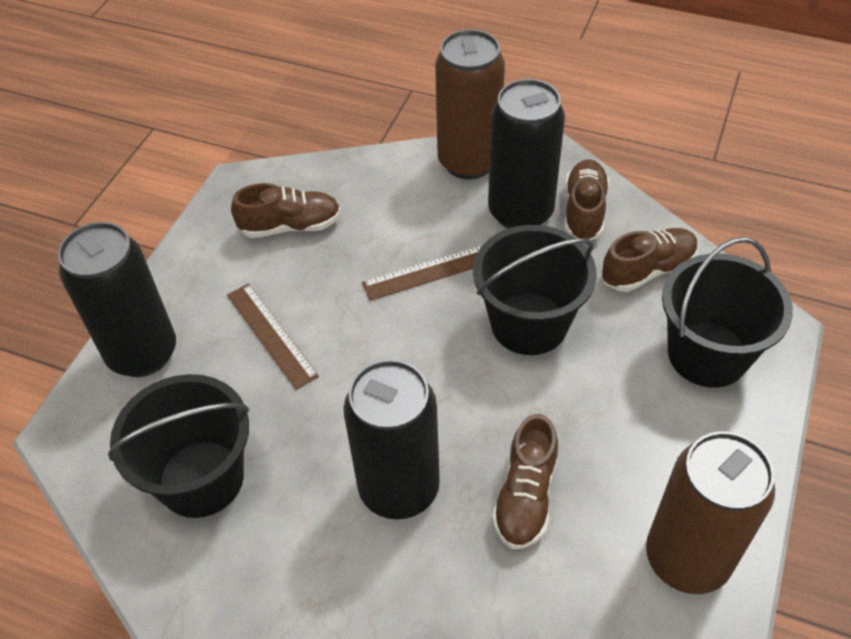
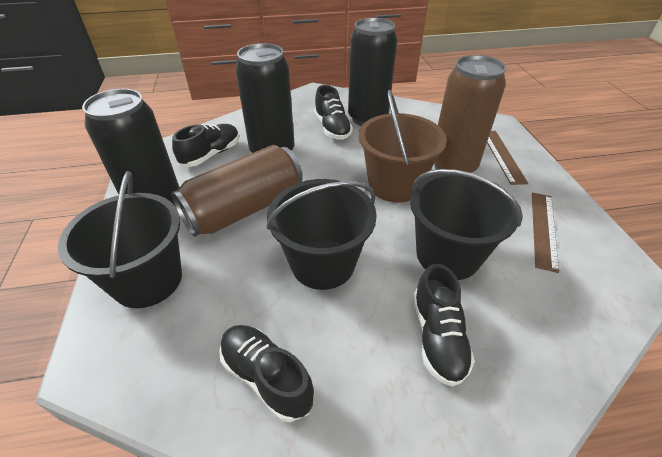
black shoe: 0 -> 4
brown bucket: 0 -> 1
brown shoe: 4 -> 0

